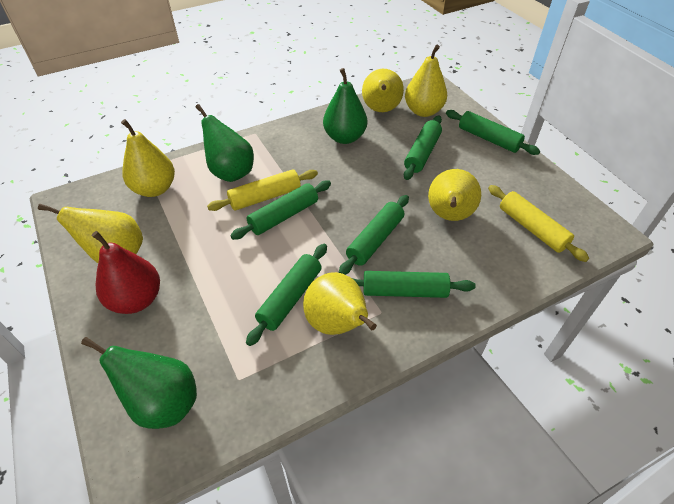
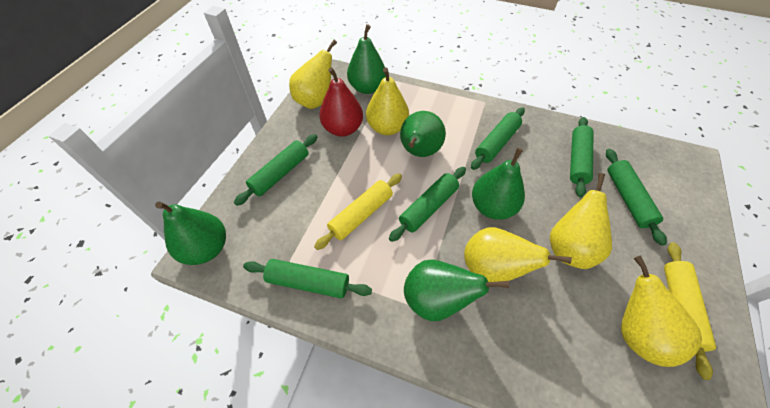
green pear: 3 -> 5
yellow pear: 6 -> 5

